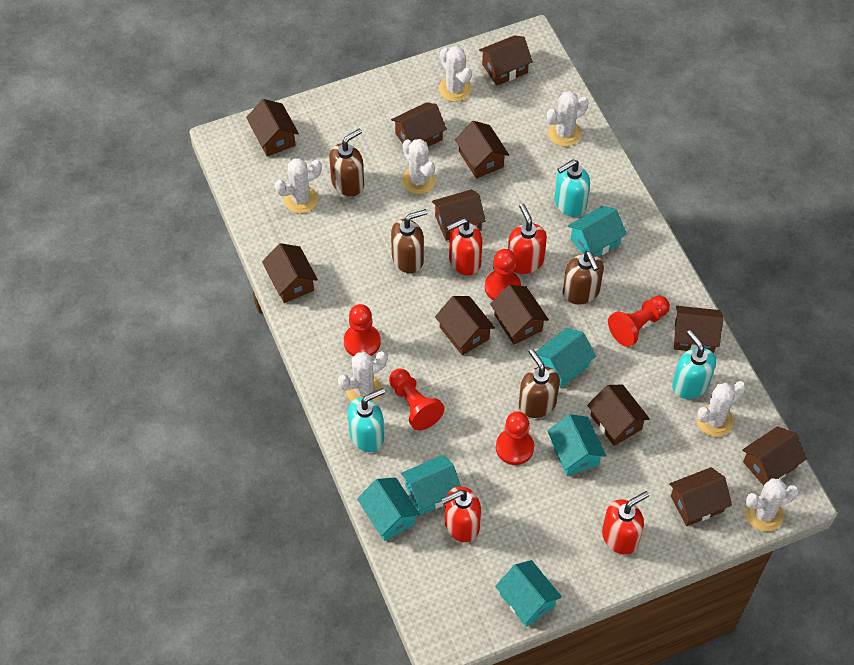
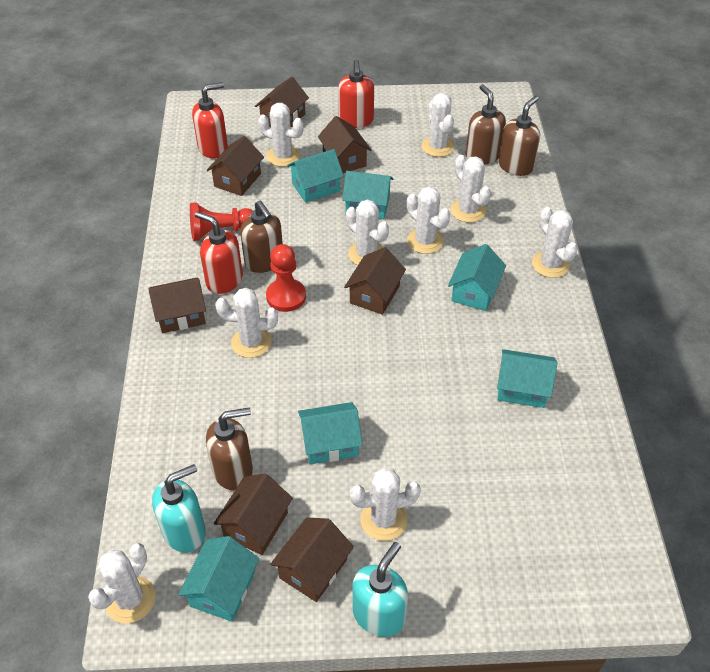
brown house: 12 -> 7
red pawn: 5 -> 2
red soap dispenser: 4 -> 3
turquoise soap dispenser: 3 -> 2
white cactus: 7 -> 9

